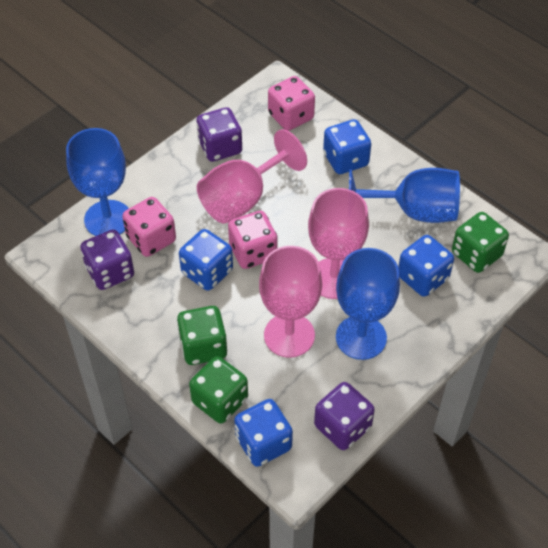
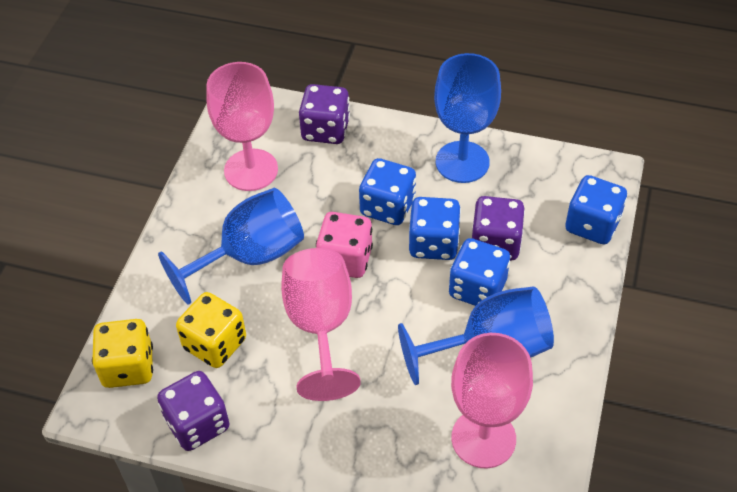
green dice: 3 -> 0
pink dice: 3 -> 1
yellow dice: 0 -> 2

